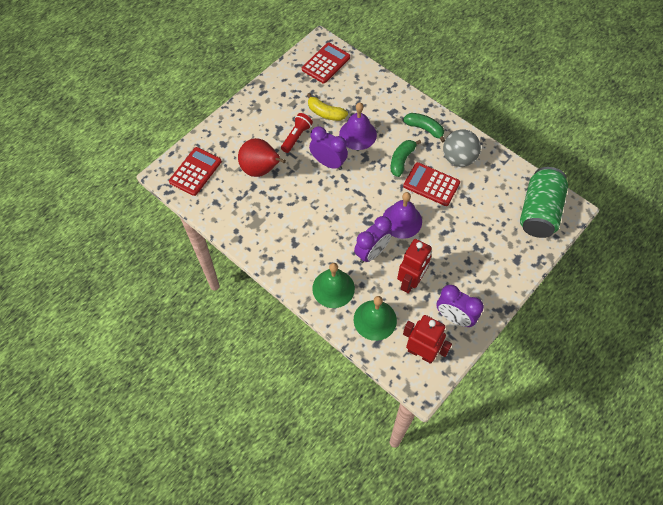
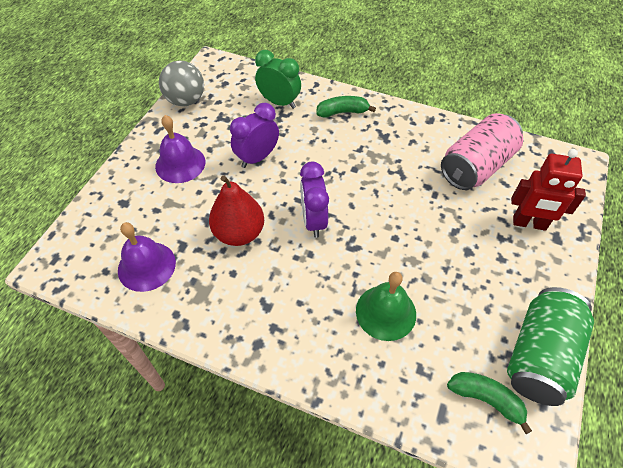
green bell: 2 -> 1
green clock: 0 -> 1
pink can: 0 -> 1
purple clock: 3 -> 2
red calculator: 3 -> 0
red flashlight: 1 -> 0
red robot: 2 -> 1
yellow banana: 1 -> 0

